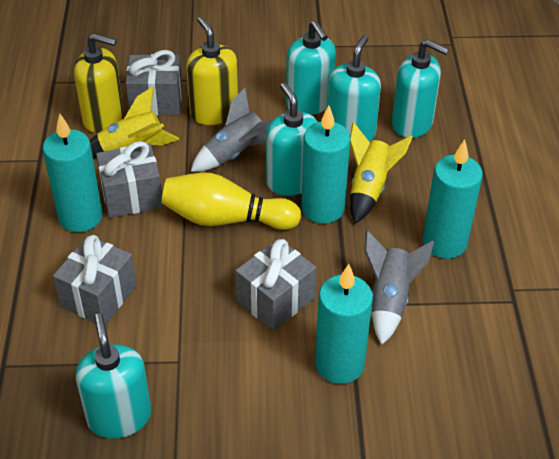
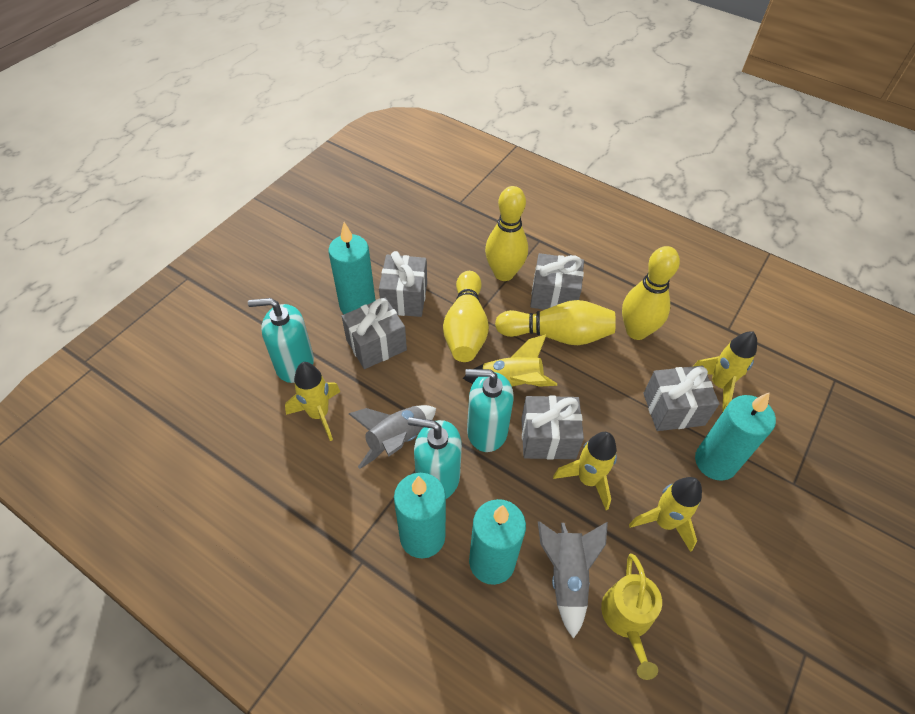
grey gift: 4 -> 5
turquoise soap dispenser: 5 -> 3
yellow bowling pin: 1 -> 4
yellow rocket: 2 -> 5
yellow soap dispenser: 2 -> 0
yellow watering can: 0 -> 1

